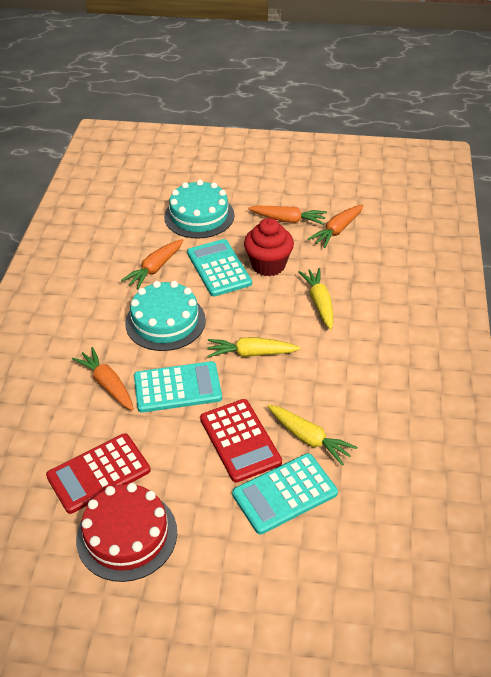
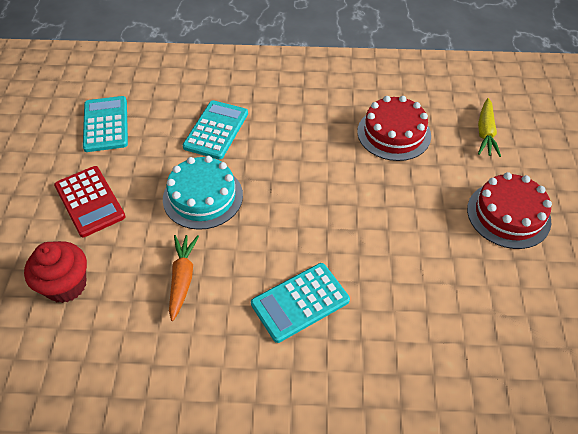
orange carrot: 4 -> 1
red cake: 1 -> 2
red calculator: 2 -> 1
turquoise cake: 2 -> 1
yellow carrot: 3 -> 1

